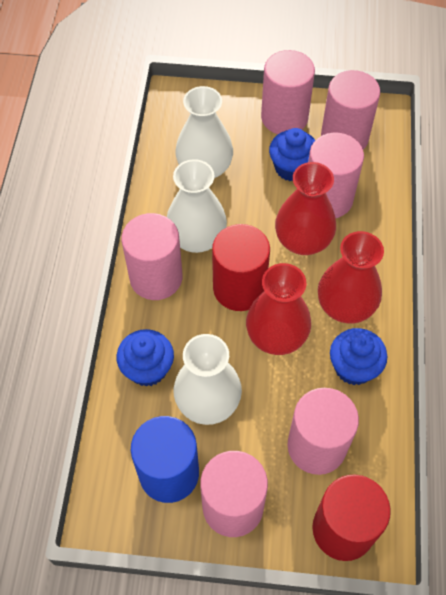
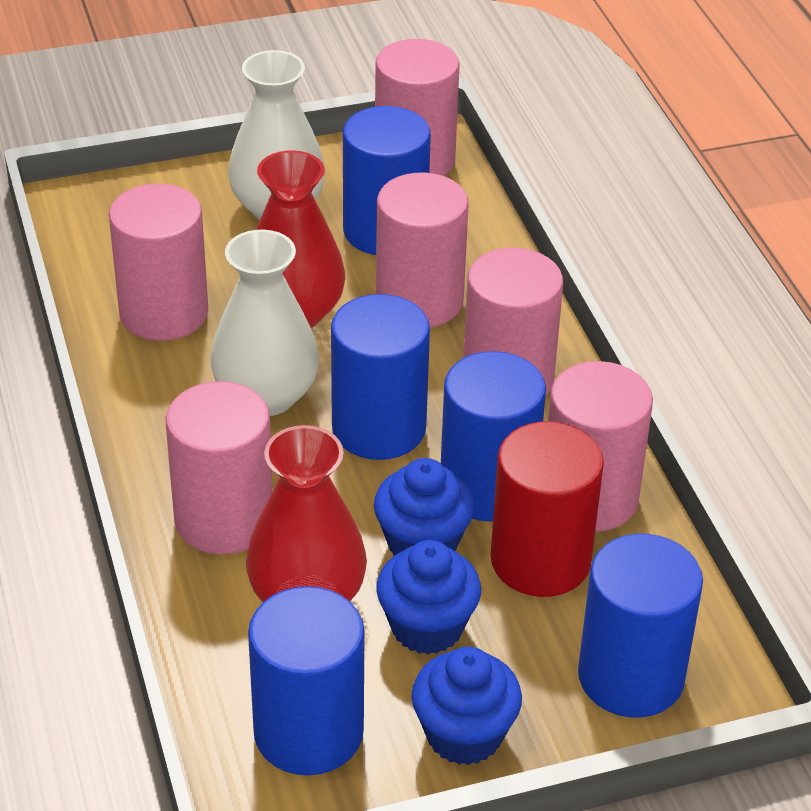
blue cylinder: 1 -> 5
red cylinder: 2 -> 1
red vase: 3 -> 2
white vase: 3 -> 2

